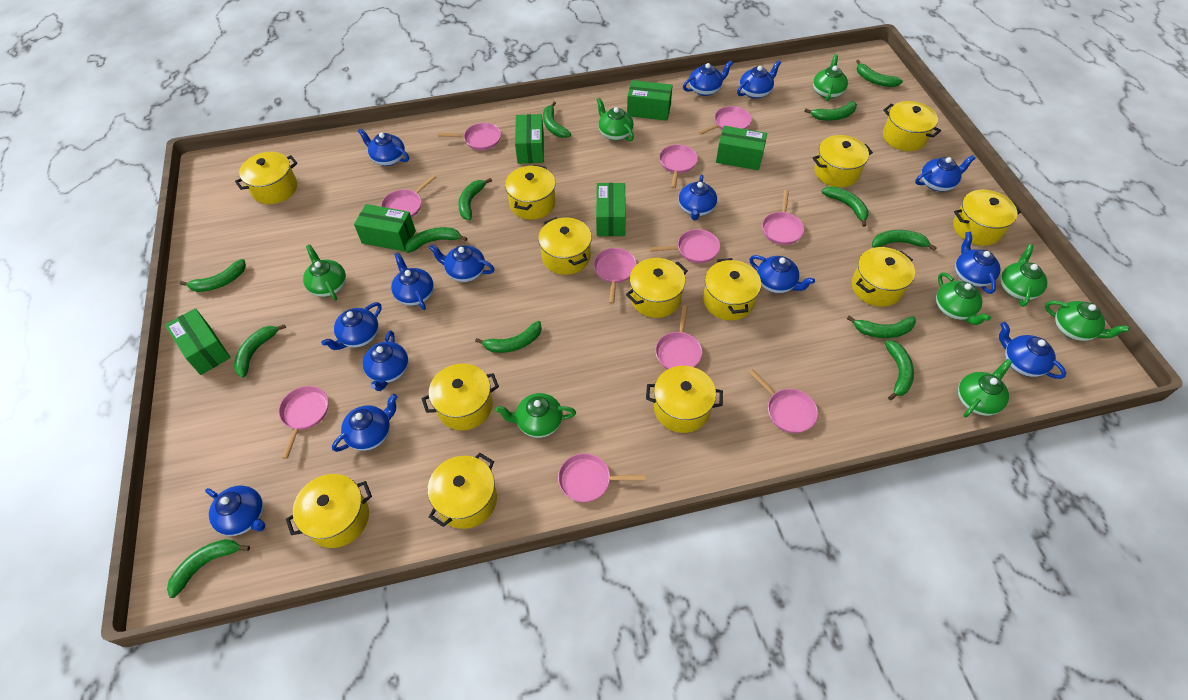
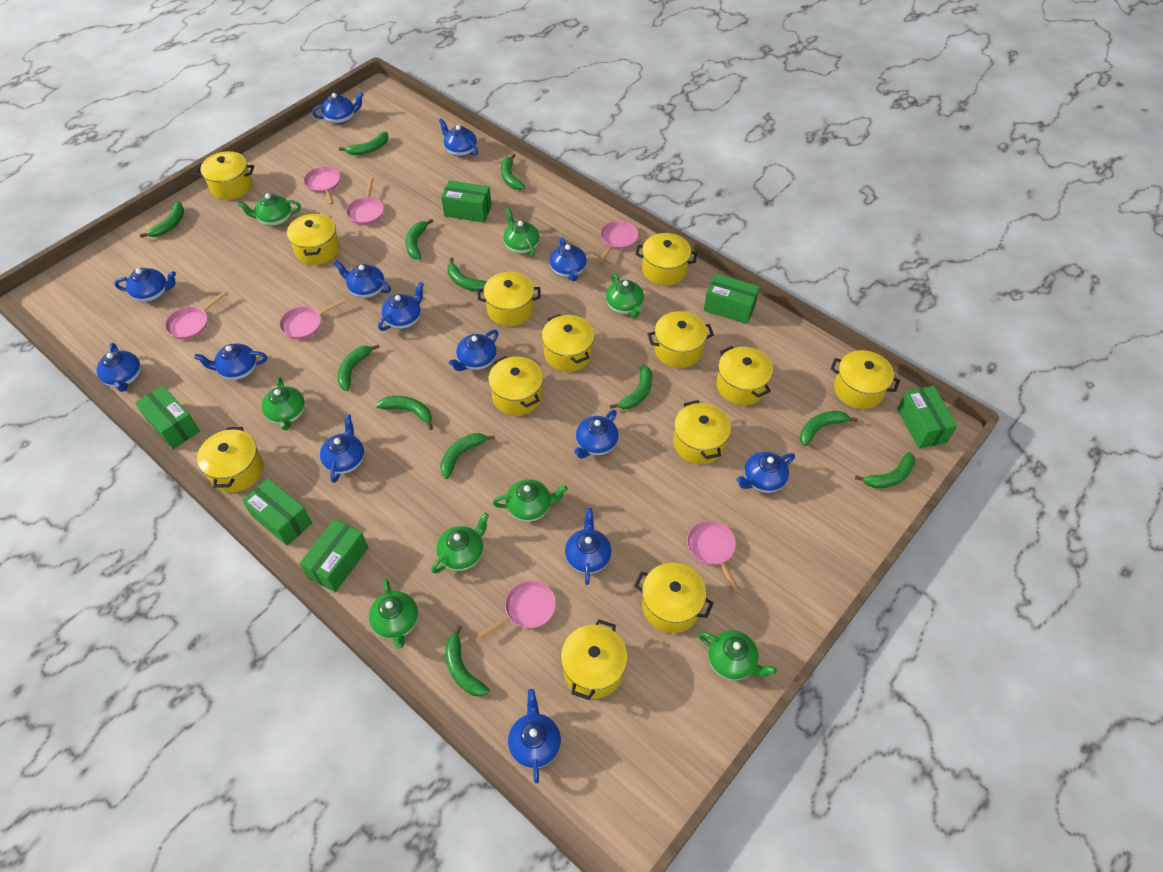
green banana: 13 -> 12
pink pan: 11 -> 7

